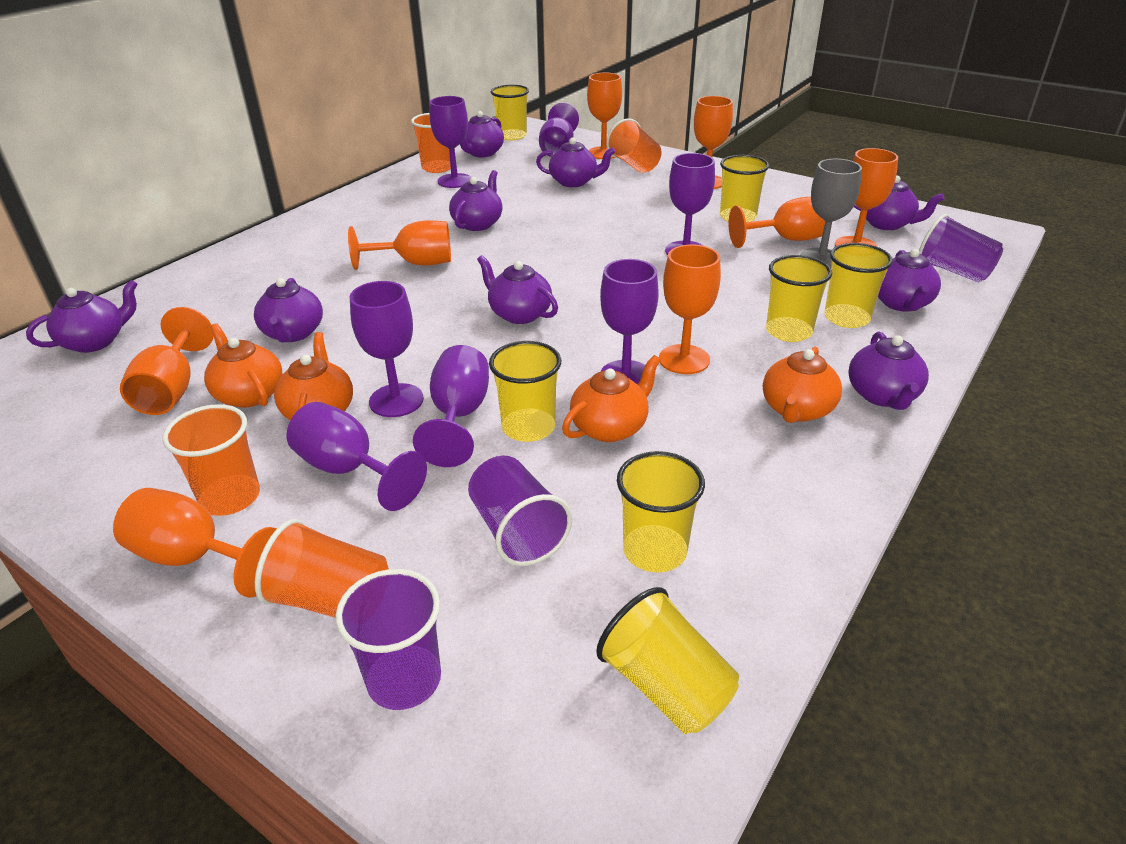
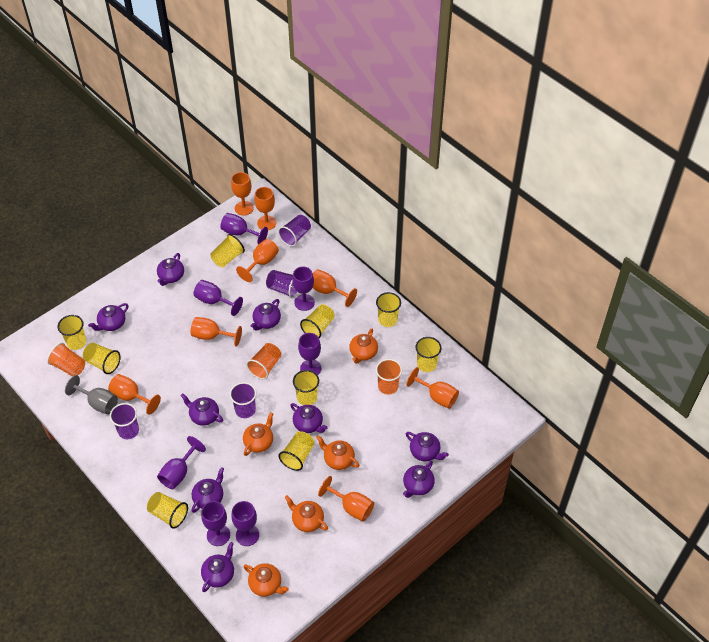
orange cup: 4 -> 3
orange teapot: 4 -> 5
purple cup: 3 -> 4
yellow cup: 7 -> 9

